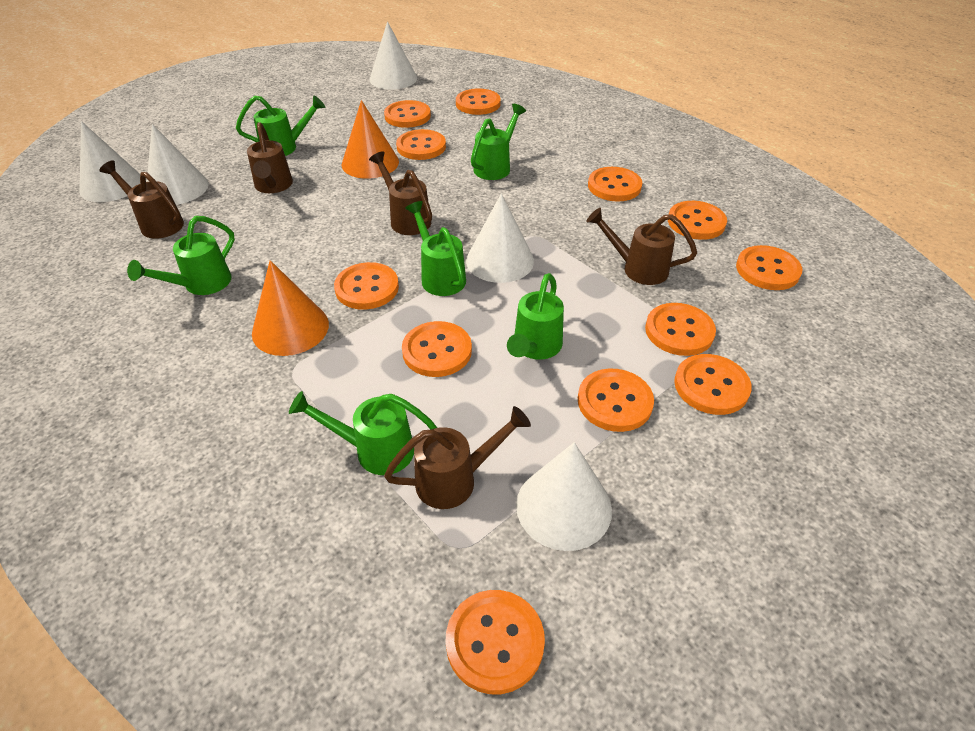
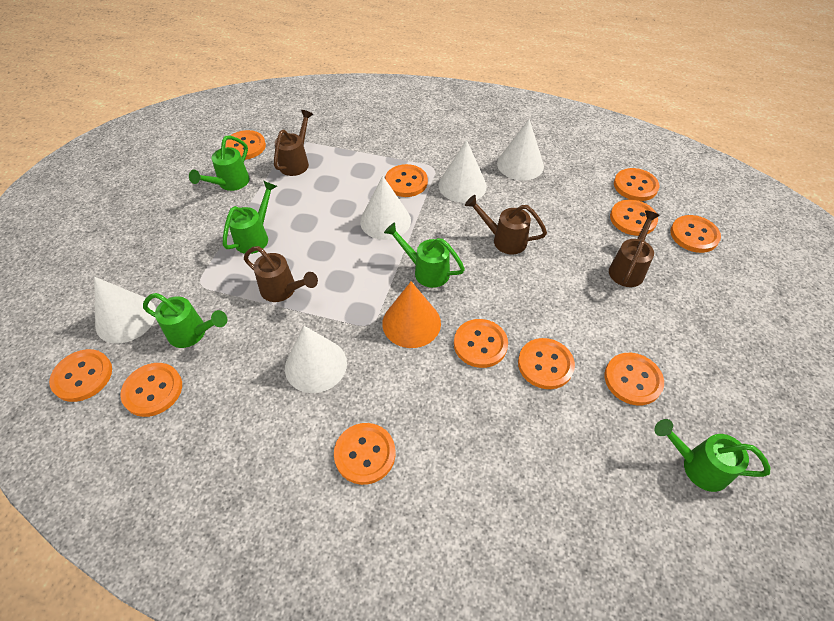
brown watering can: 5 -> 4
green watering can: 6 -> 5
orange button: 12 -> 11
orange cone: 2 -> 1

